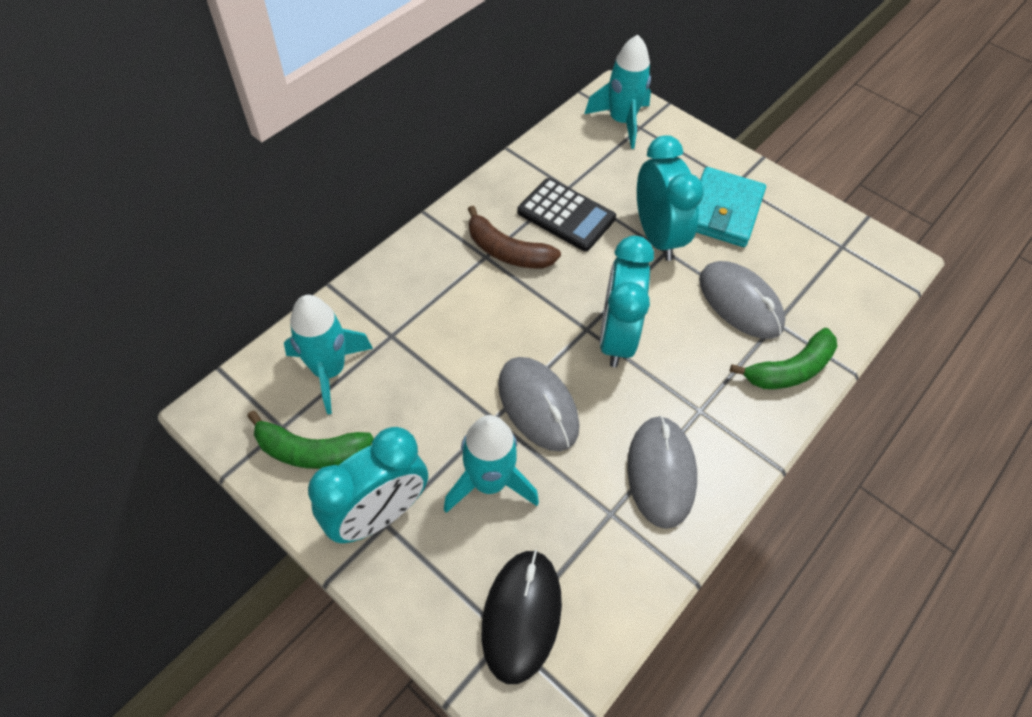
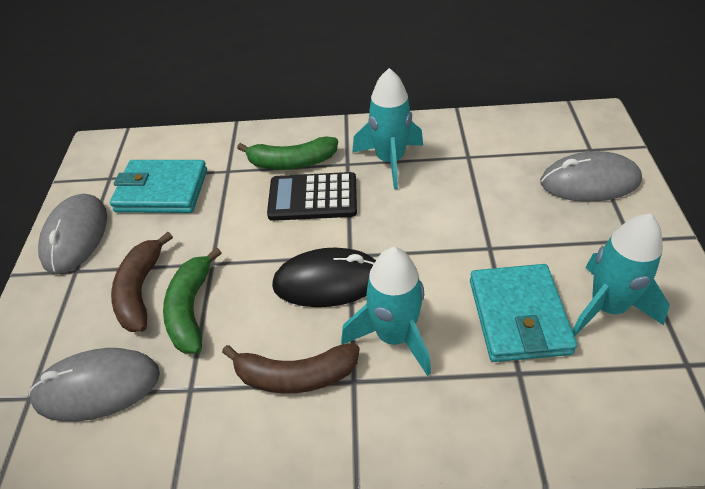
brown banana: 1 -> 2
turquoise clock: 3 -> 0
turquoise wallet: 1 -> 2

